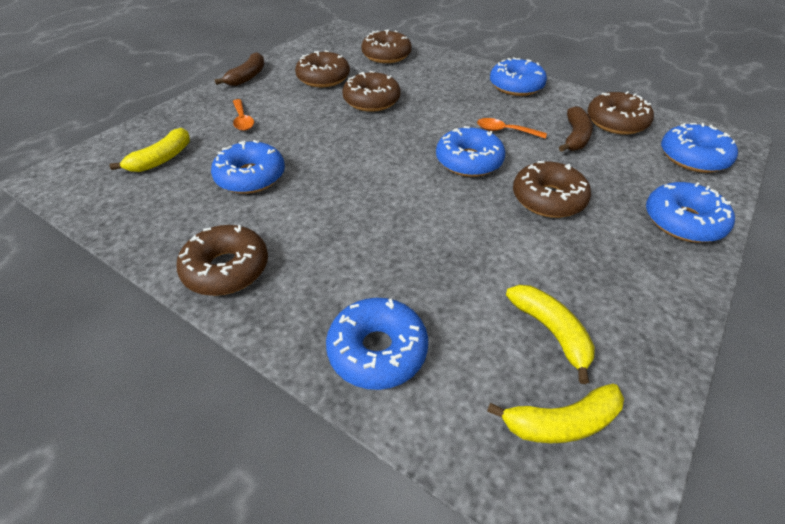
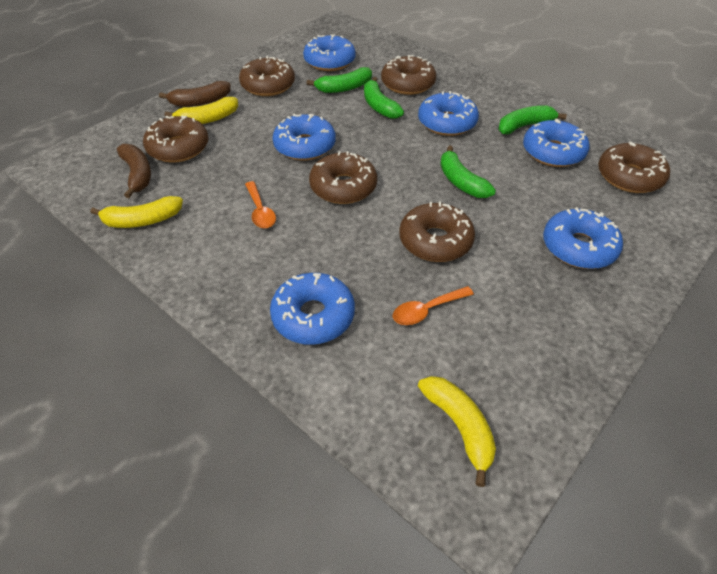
green banana: 0 -> 4

